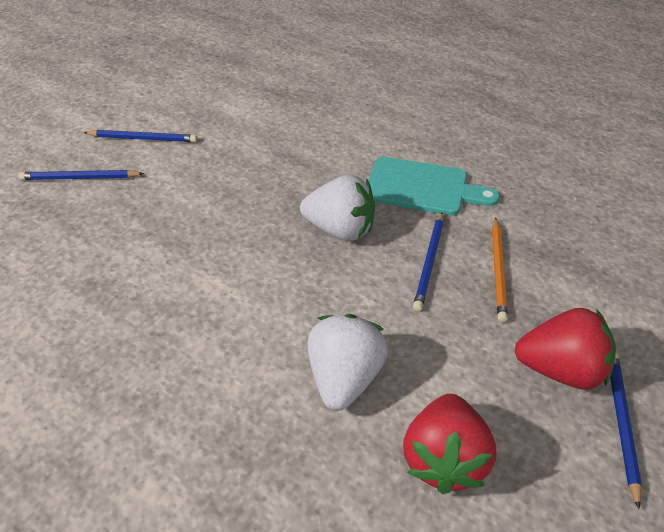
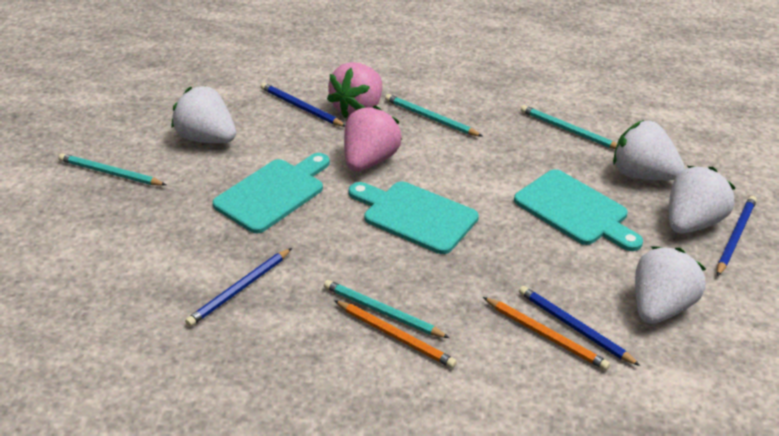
orange pencil: 1 -> 2
pink strawberry: 0 -> 2
red strawberry: 2 -> 0
turquoise cutting board: 1 -> 3
turquoise pencil: 0 -> 4
white strawberry: 2 -> 4

